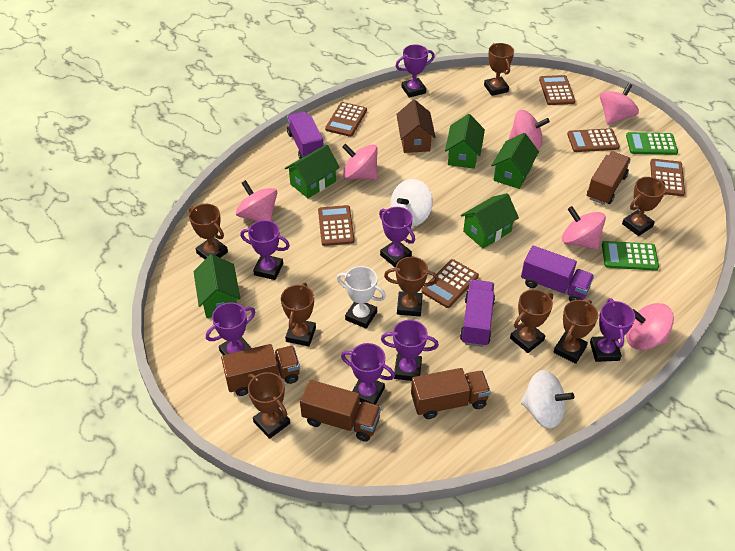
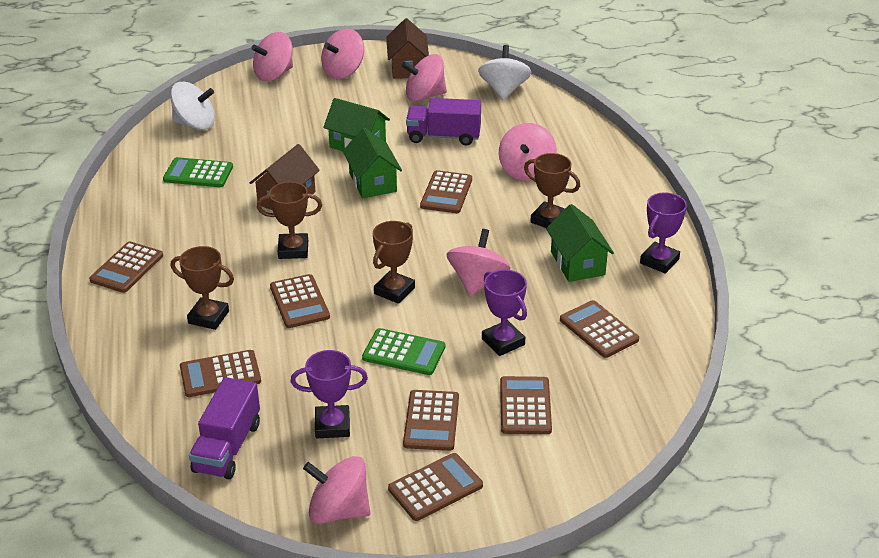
brown calculator: 6 -> 8
brown house: 1 -> 2
brown trophy: 8 -> 4
brown truck: 4 -> 0
green house: 5 -> 3
purple trophy: 7 -> 3
purple truck: 3 -> 2
white trophy: 1 -> 0

